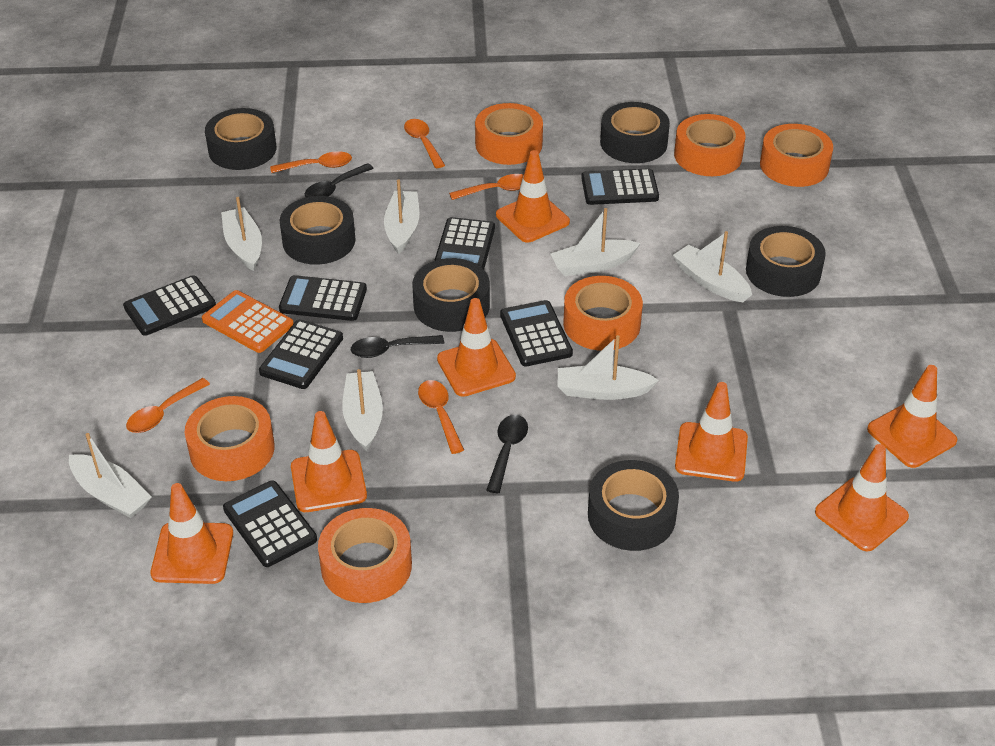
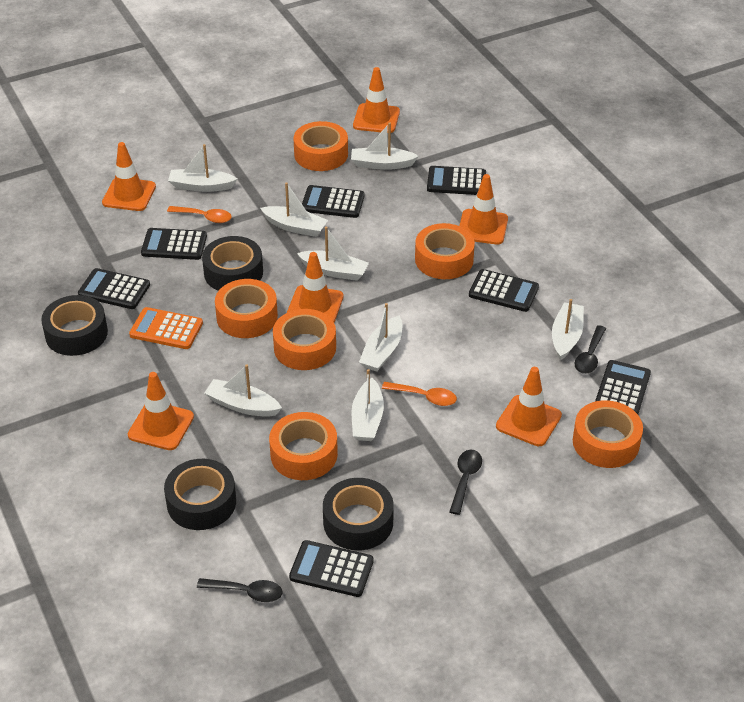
black tape: 6 -> 4
orange spoon: 5 -> 2
orange traffic cone: 7 -> 6
white boat: 7 -> 8

